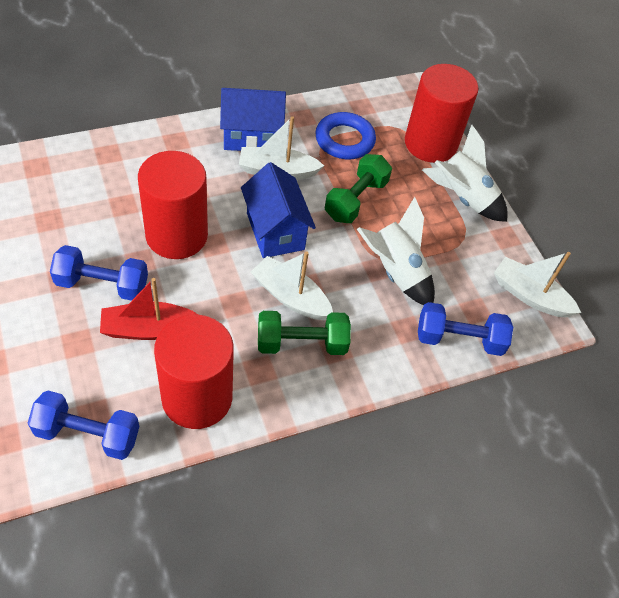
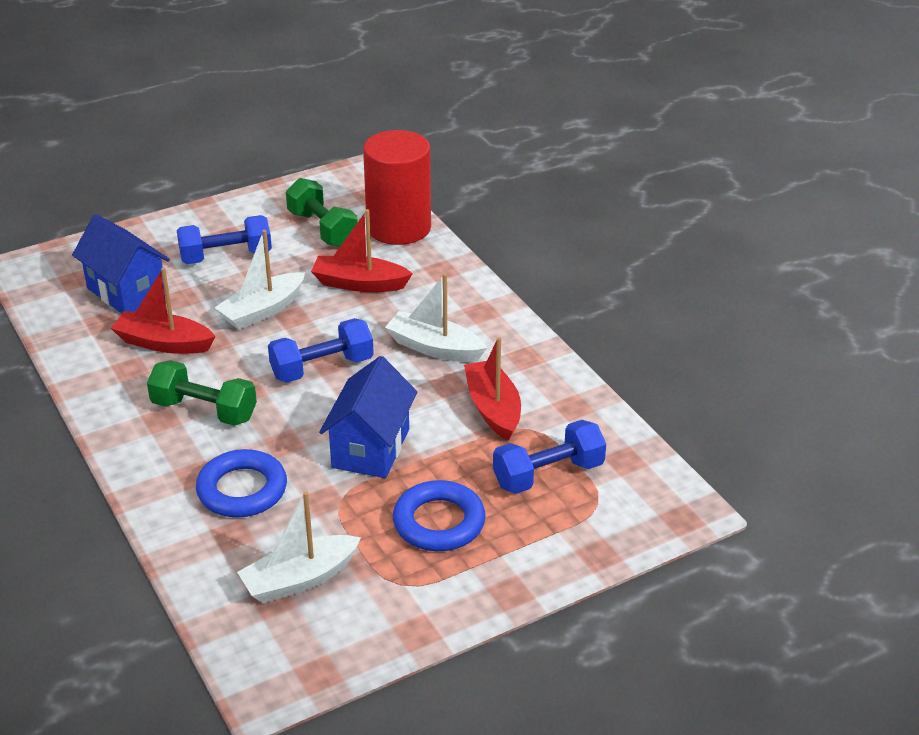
blue ring: 1 -> 2
red boat: 1 -> 3
red cylinder: 3 -> 1
white rocket: 2 -> 0

